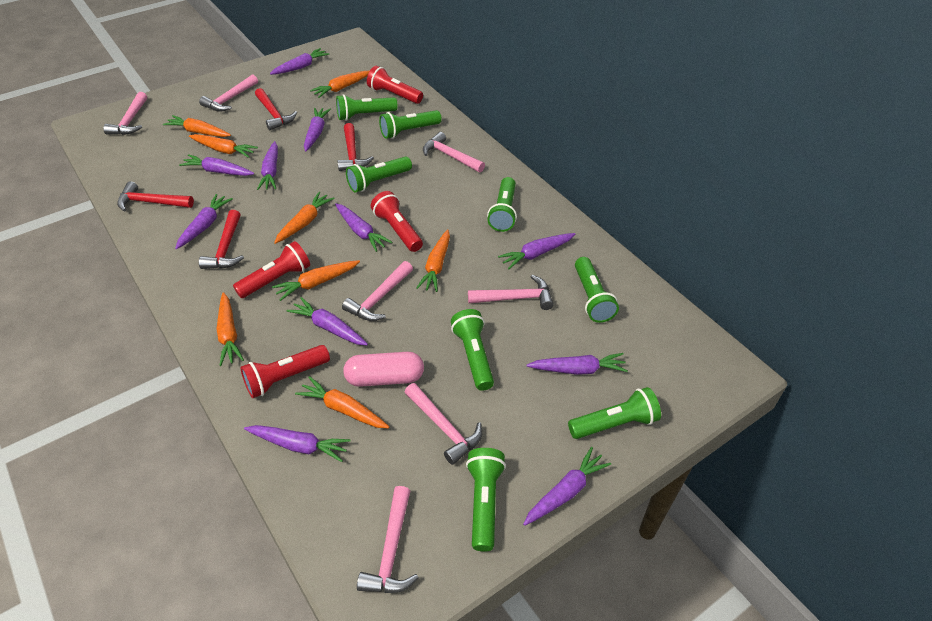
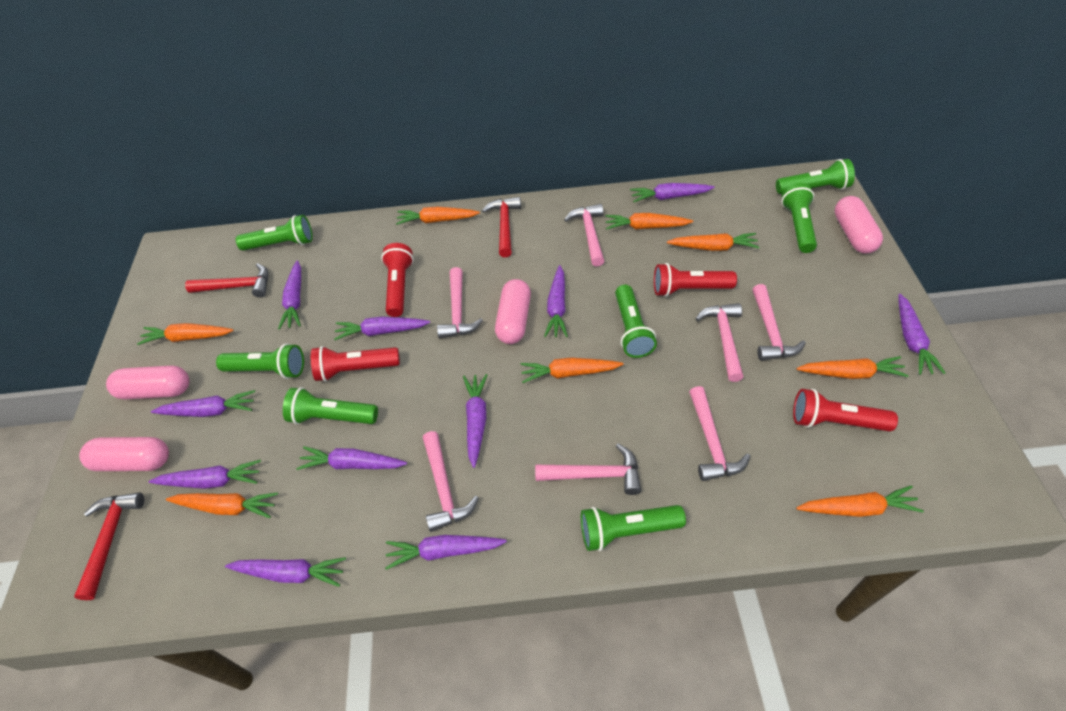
green flashlight: 8 -> 7
pink capsule: 1 -> 4
red hammer: 4 -> 3

